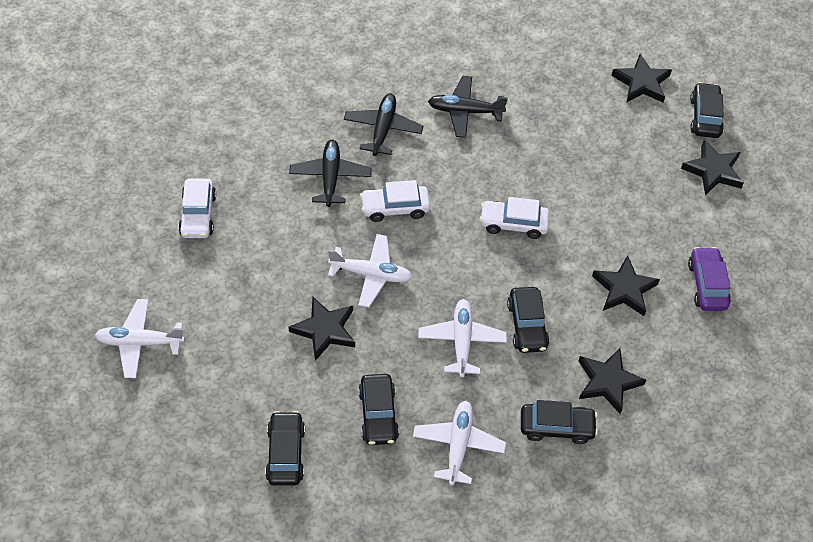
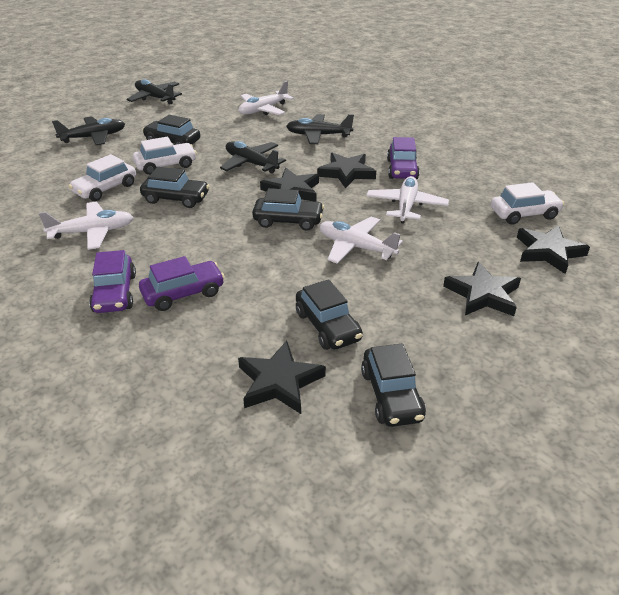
black plane: 3 -> 4
purple car: 1 -> 3

